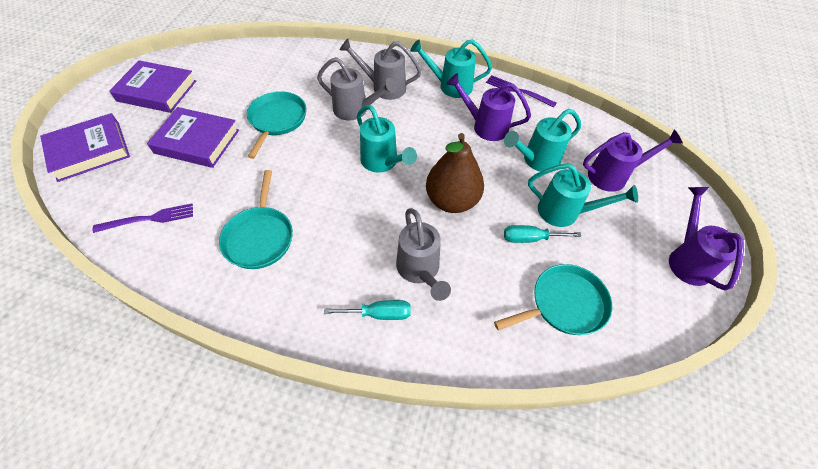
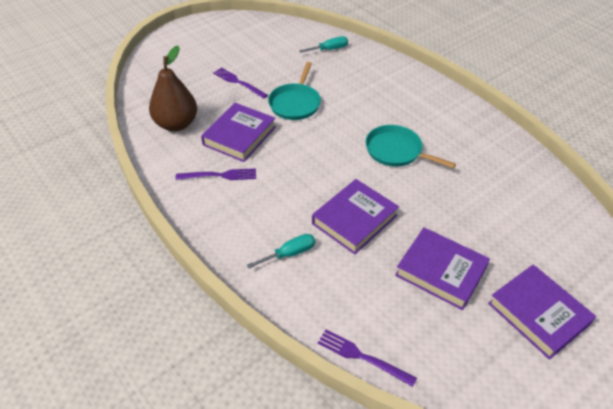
grey watering can: 3 -> 0
purple book: 3 -> 4
purple fork: 2 -> 3
purple watering can: 3 -> 0
turquoise pan: 3 -> 2
turquoise watering can: 4 -> 0

